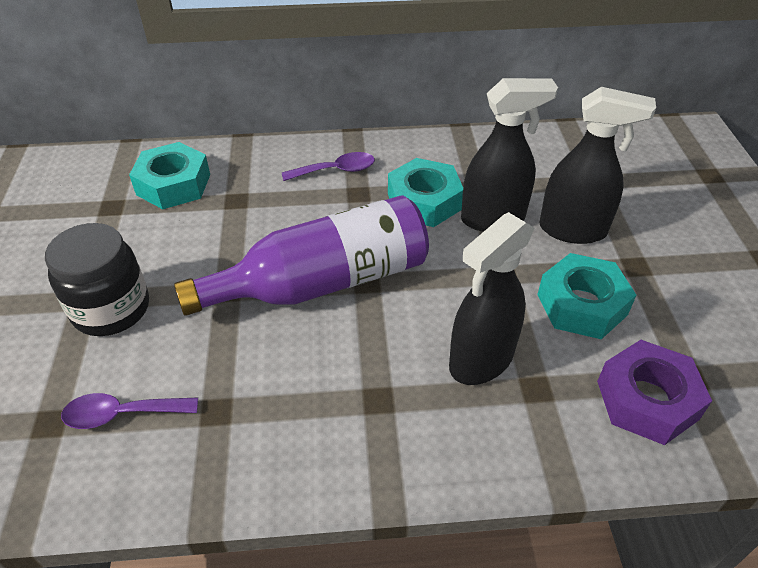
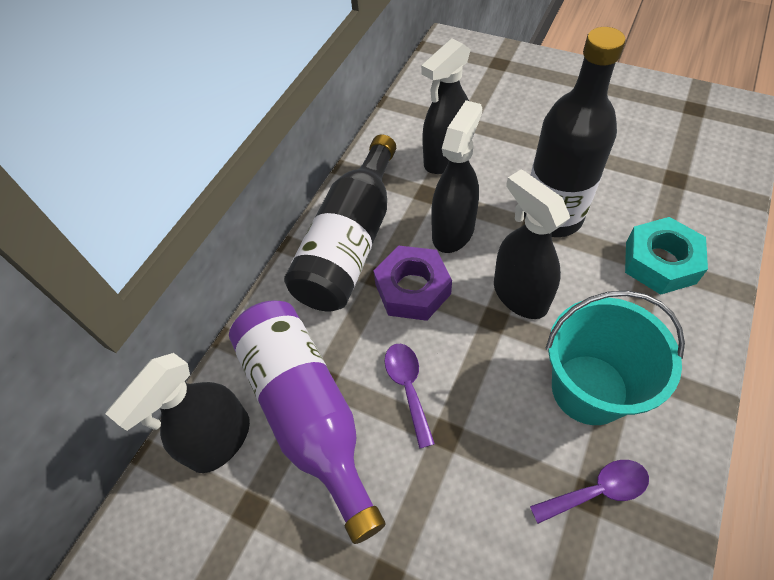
black bottle: 0 -> 2
black jar: 1 -> 0
black spray bottle: 3 -> 4
turquoise bucket: 0 -> 1
turquoise nut: 3 -> 1

